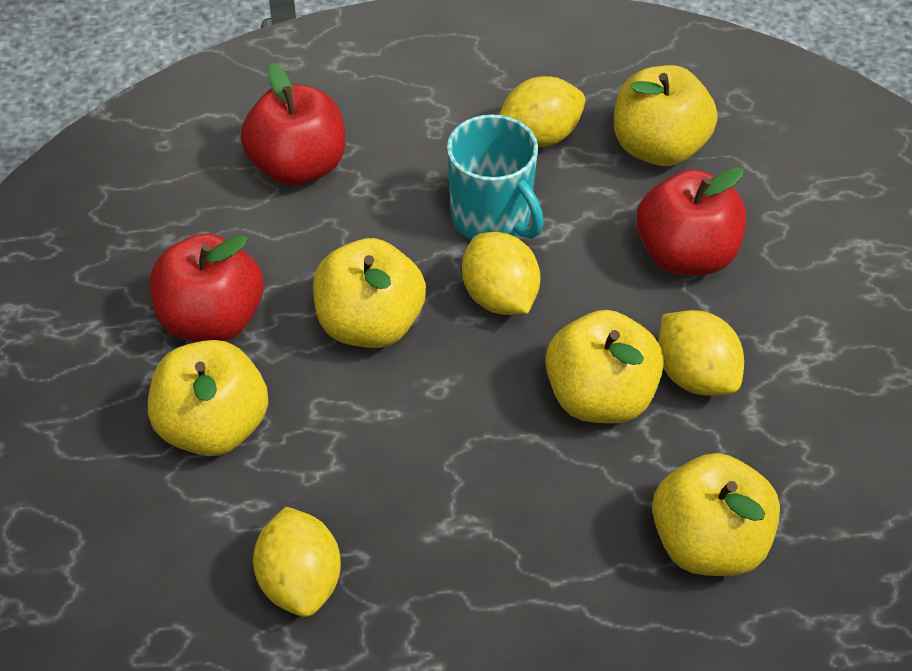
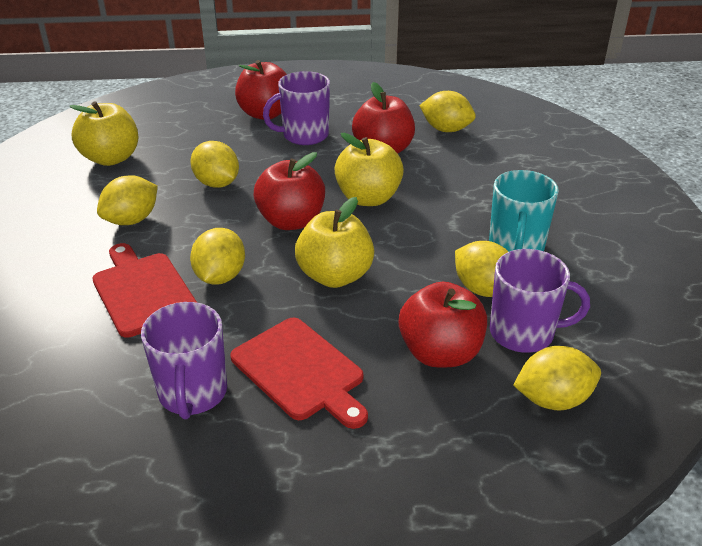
purple mug: 0 -> 3
red apple: 3 -> 4
red cutting board: 0 -> 2
yellow apple: 5 -> 3
yellow lemon: 4 -> 6

